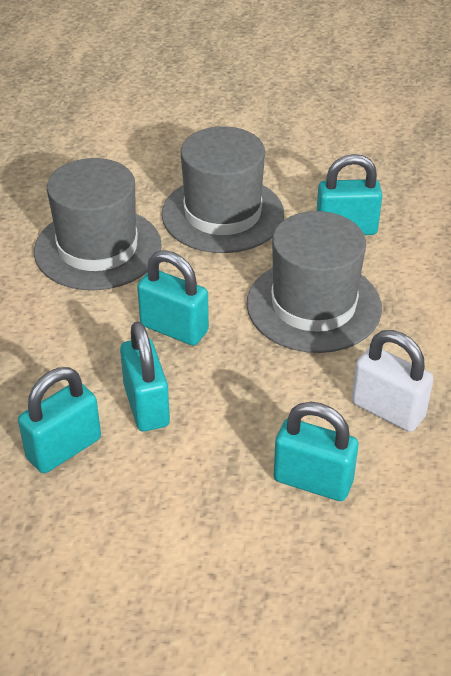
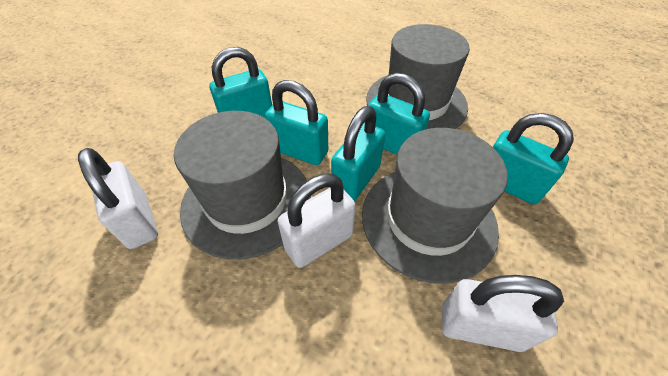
white padlock: 1 -> 3

